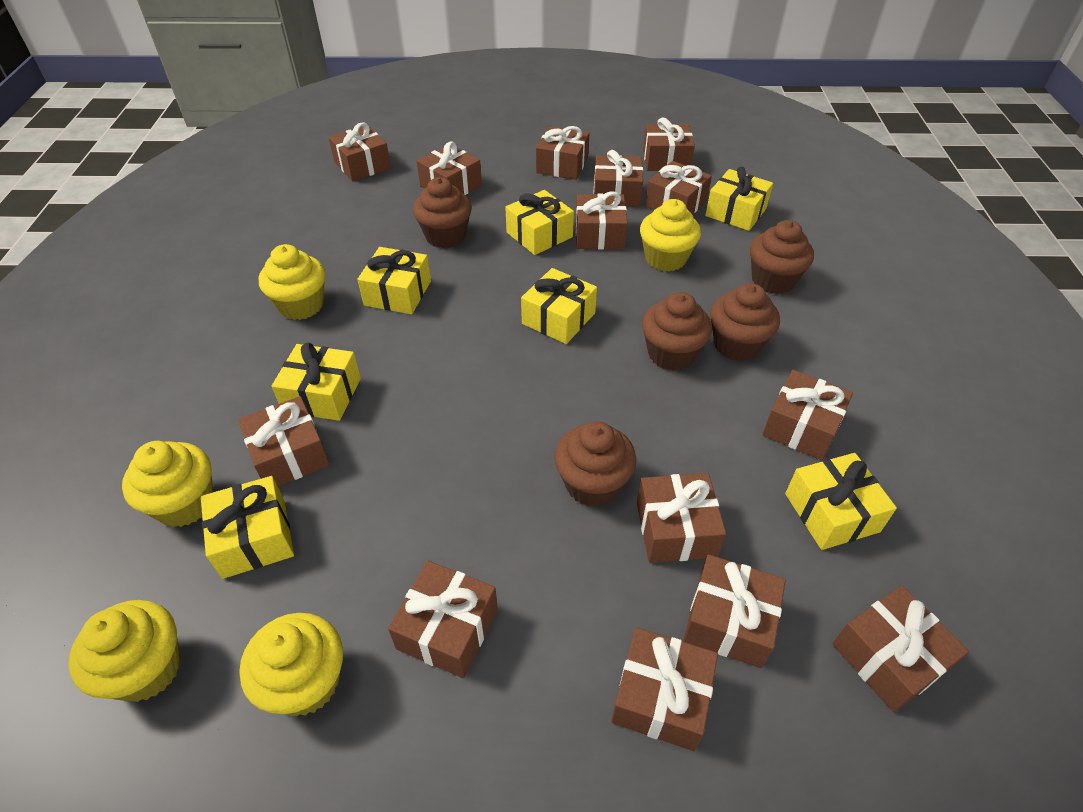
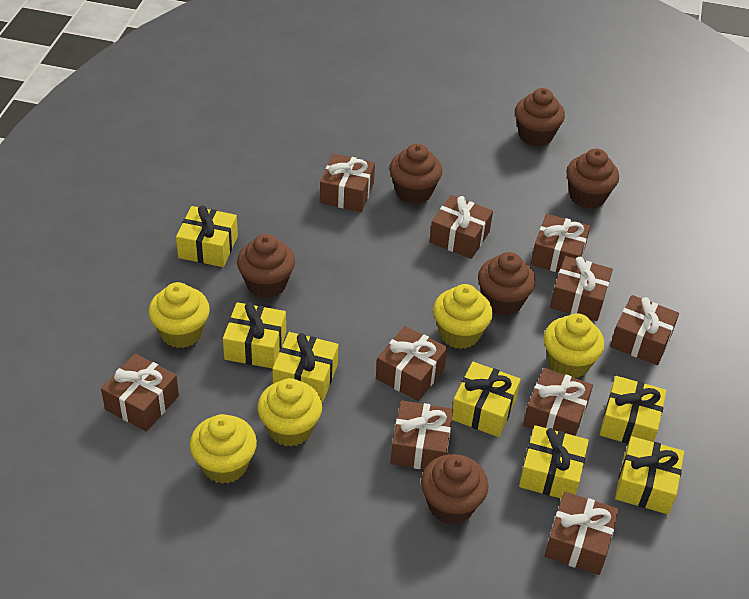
brown cupcake: 5 -> 6
brown gift: 14 -> 10

